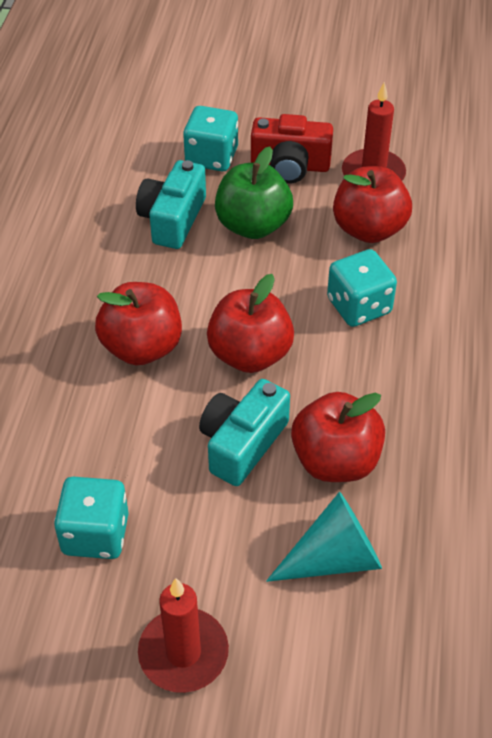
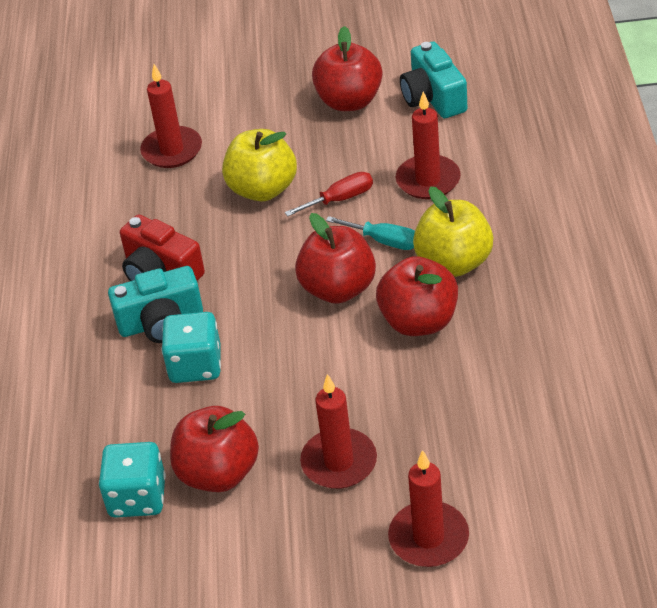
green apple: 1 -> 0
red candle: 2 -> 4
red screwdriver: 0 -> 1
turquoise cone: 1 -> 0
turquoise dice: 3 -> 2
turquoise screwdriver: 0 -> 1
yellow apple: 0 -> 2

